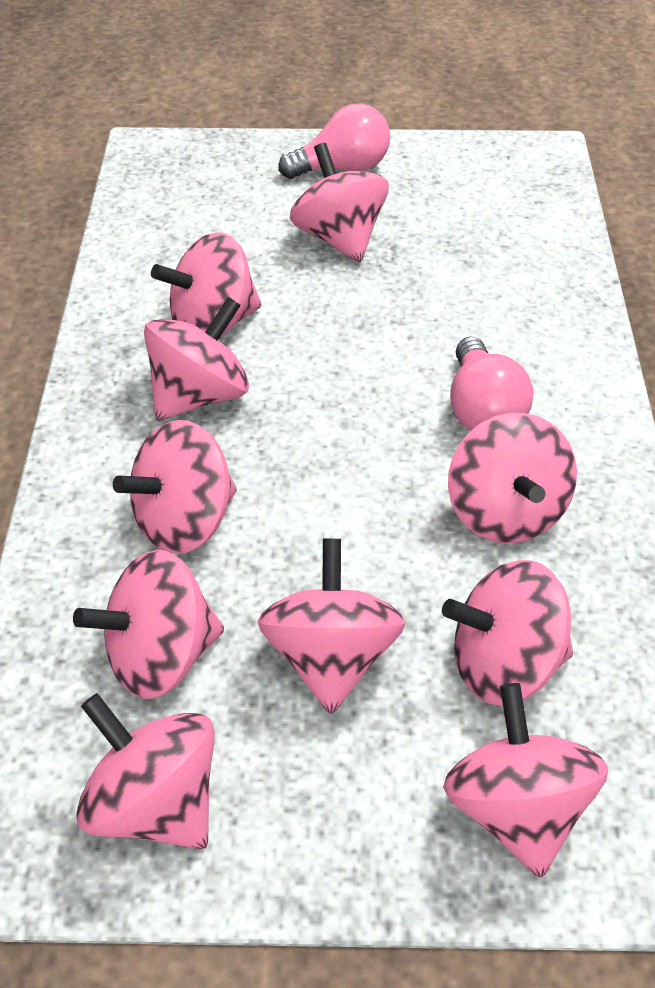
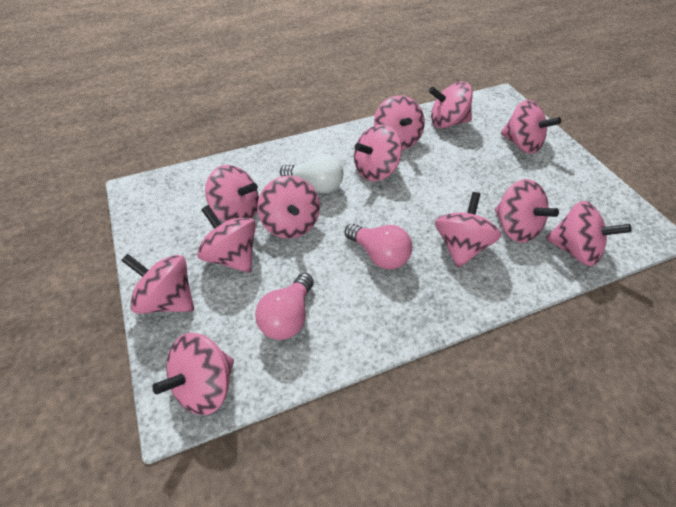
pink spinning top: 10 -> 12
white light bulb: 0 -> 1

